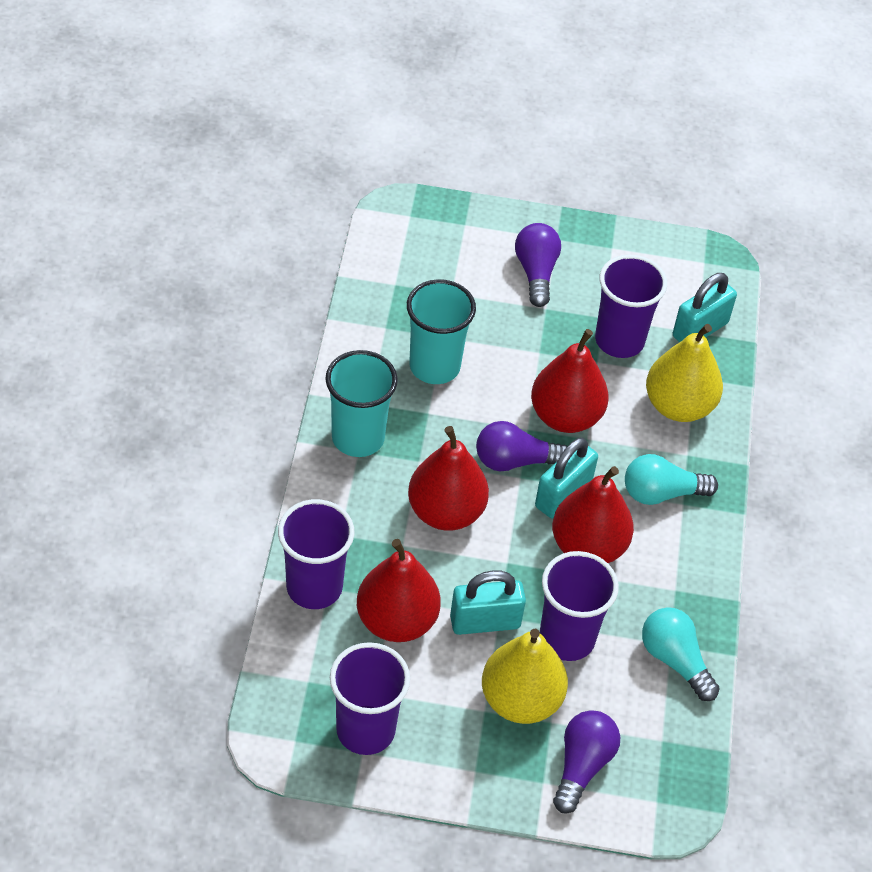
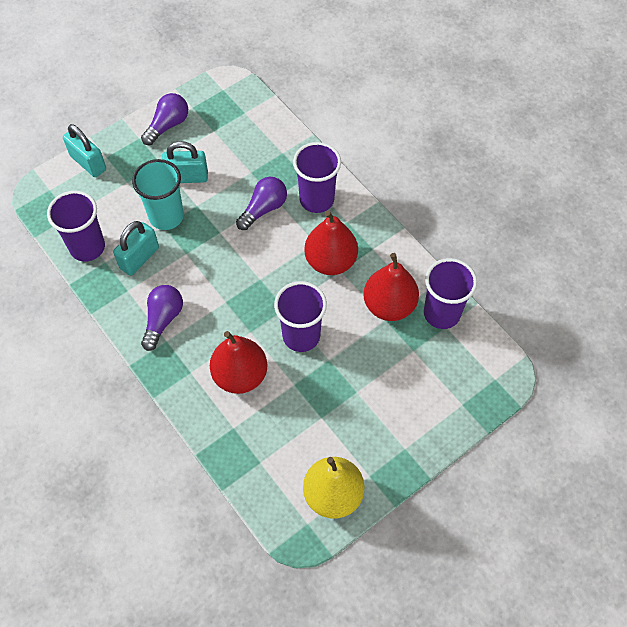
red pear: 4 -> 3
turquoise cup: 2 -> 1
turquoise light bulb: 2 -> 0
yellow pear: 2 -> 1

